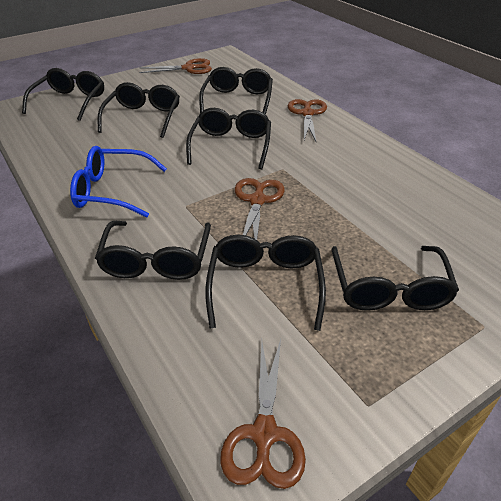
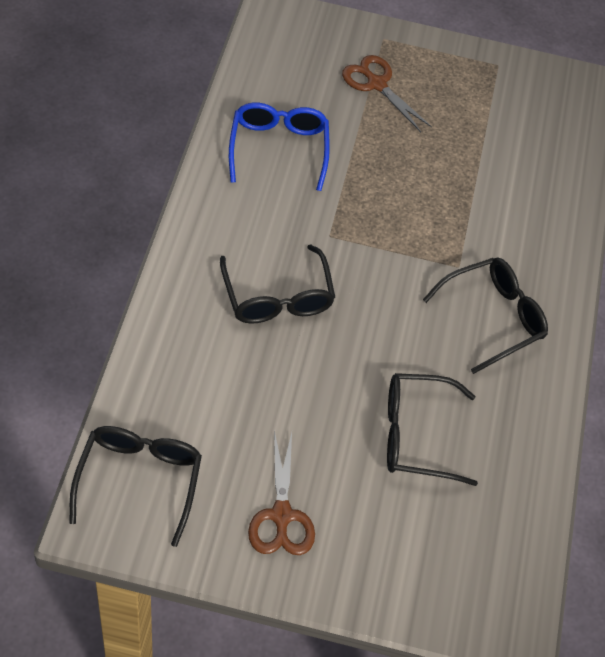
black glasses: 7 -> 4
brown scissors: 4 -> 2

